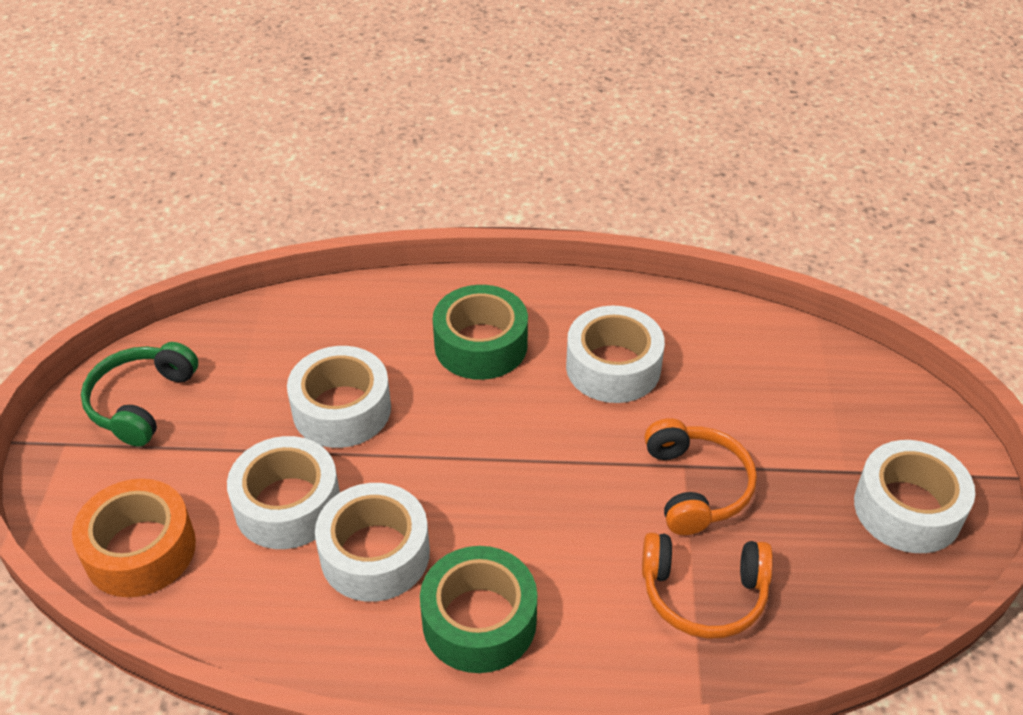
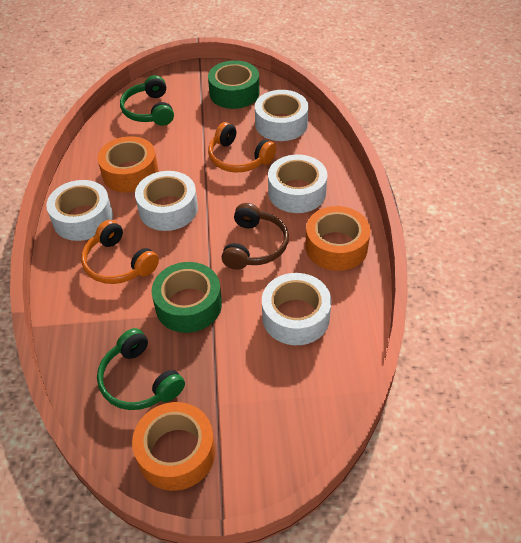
brown headphones: 0 -> 1
green headphones: 1 -> 2
orange tape: 1 -> 3

